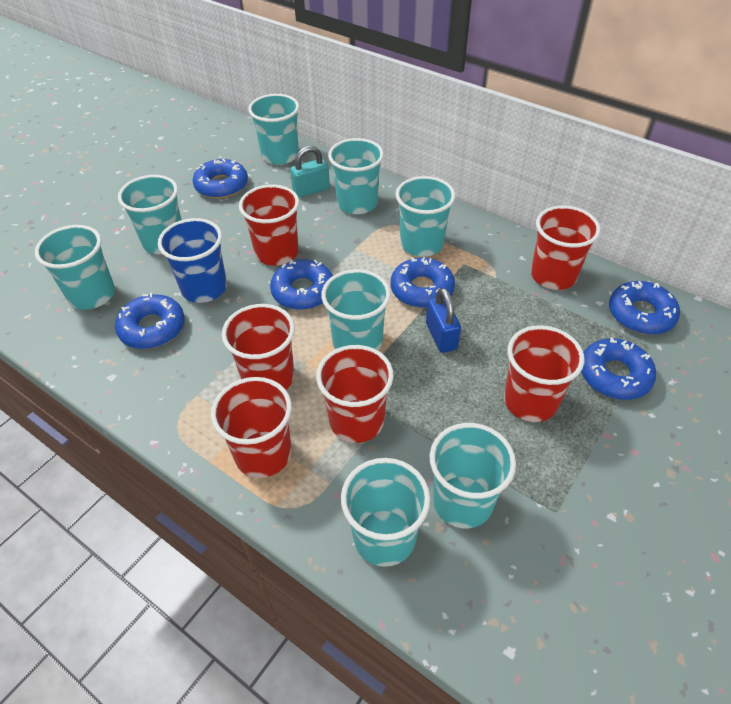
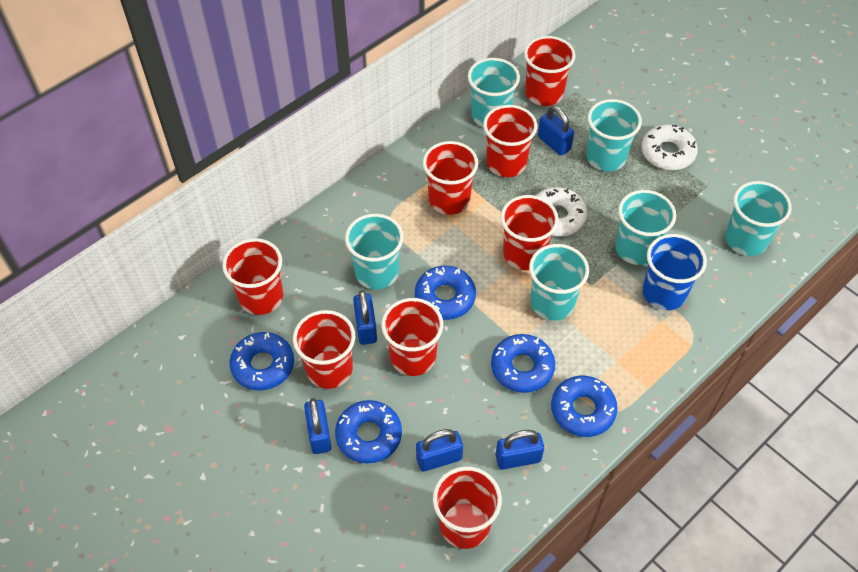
blue donut: 6 -> 5
blue padlock: 1 -> 5
red cup: 6 -> 8
turquoise cup: 8 -> 6
turquoise padlock: 1 -> 0
white donut: 0 -> 2

